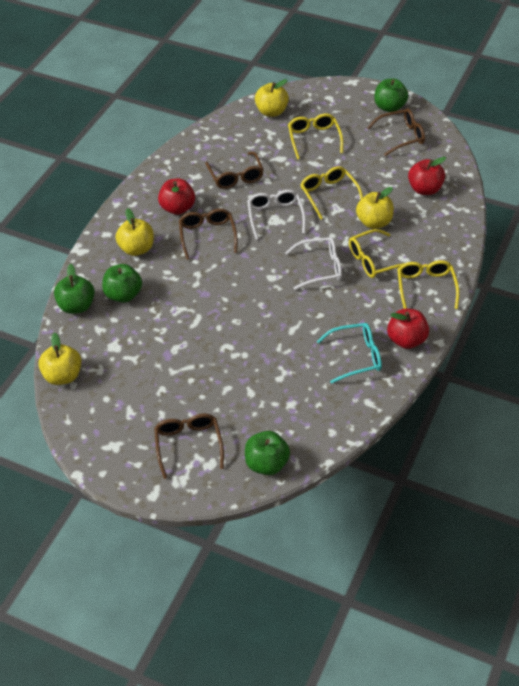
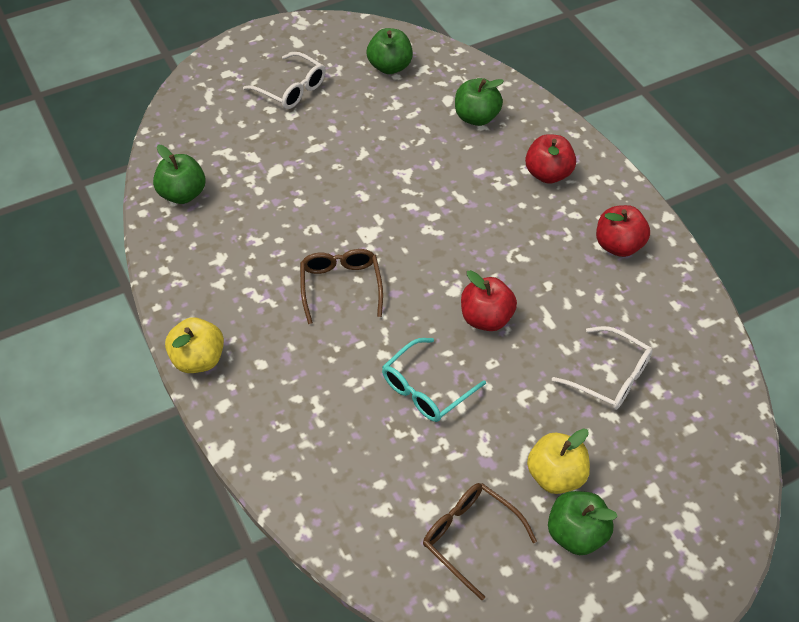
brown glasses: 4 -> 2
yellow apple: 4 -> 2
yellow glasses: 4 -> 0

